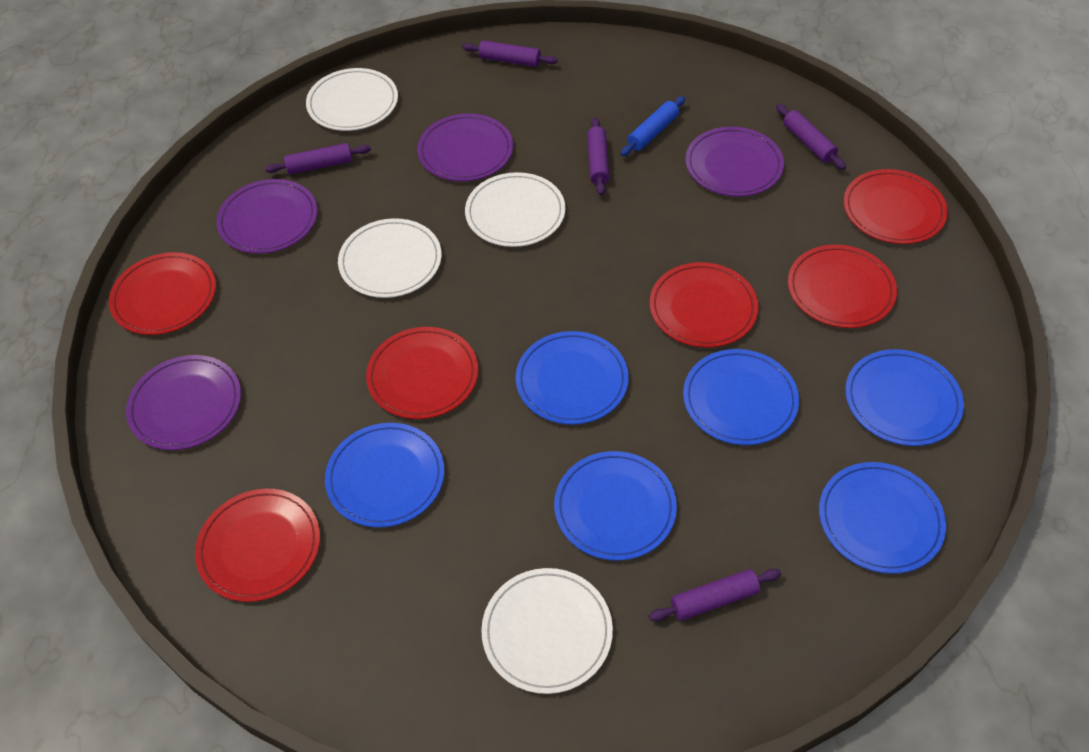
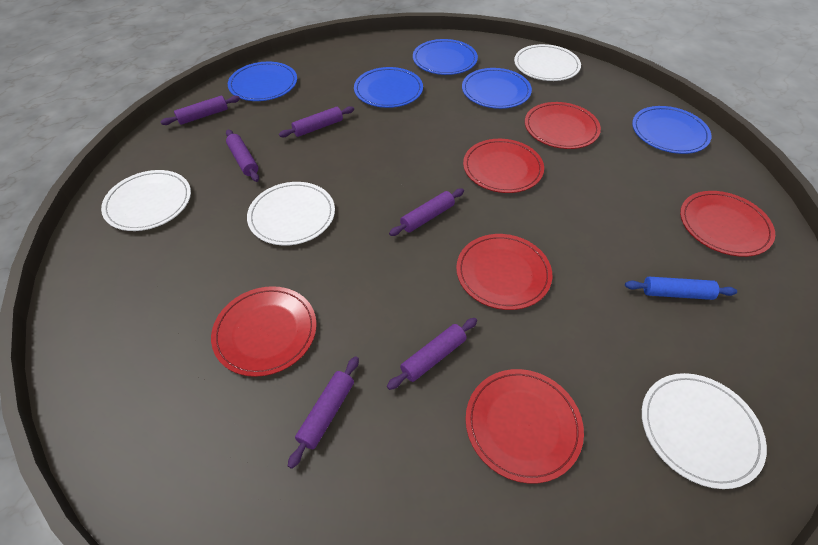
blue plate: 6 -> 5
purple plate: 4 -> 0
purple rolling pin: 5 -> 6

